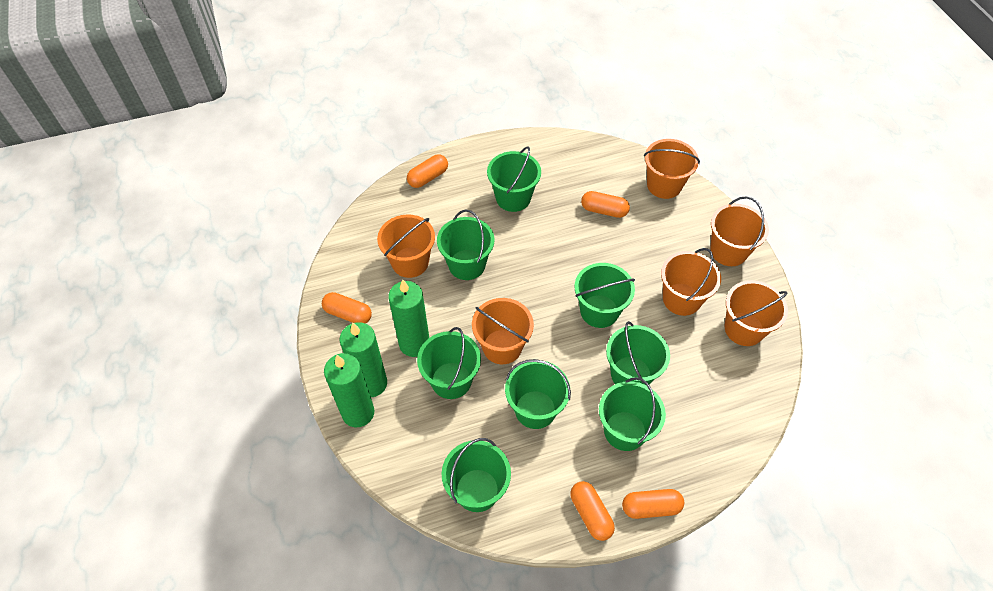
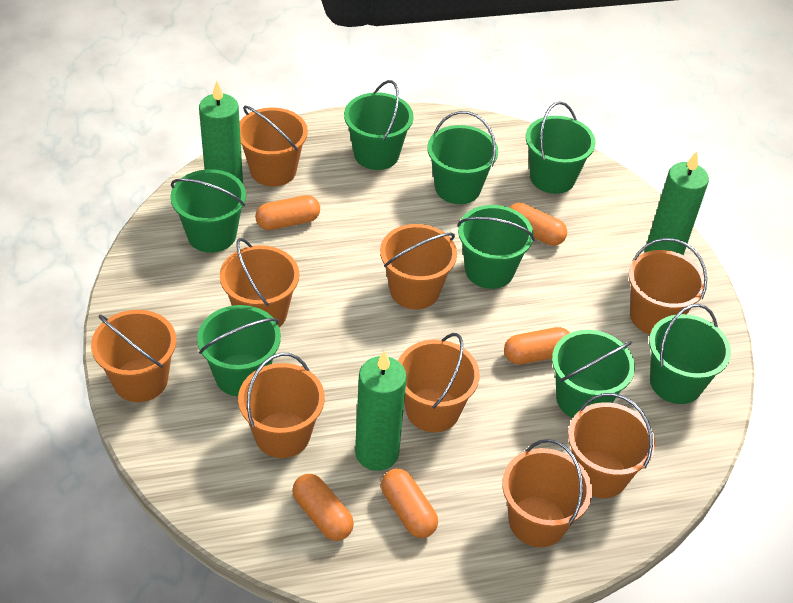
orange bucket: 6 -> 9

